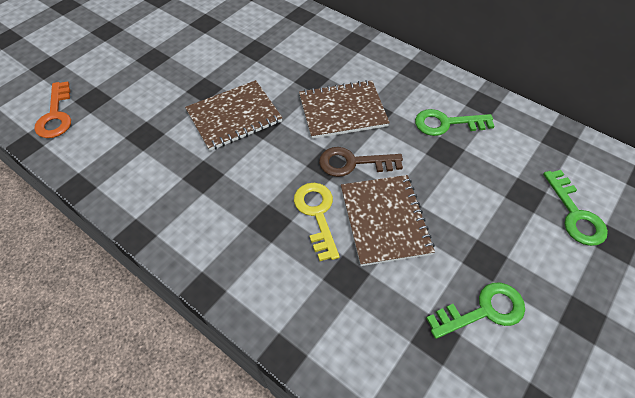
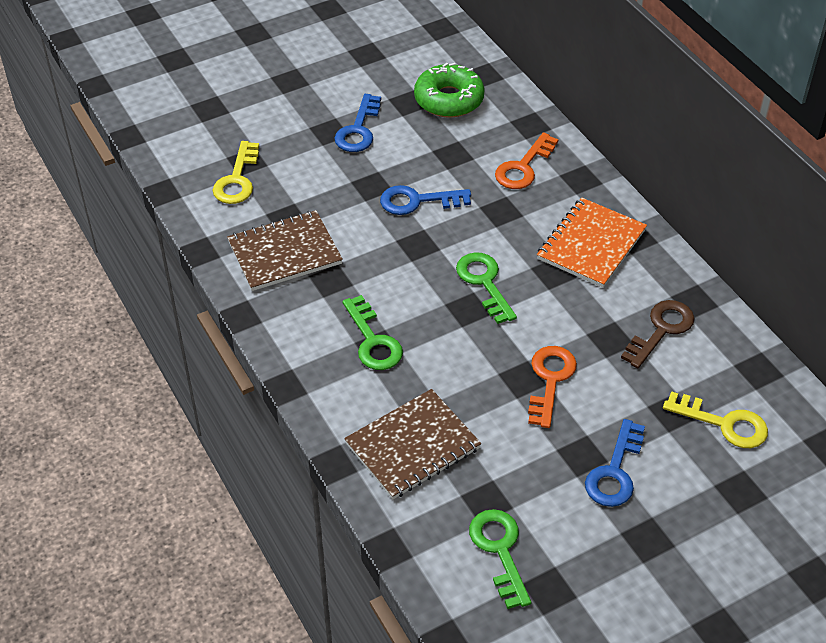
blue key: 0 -> 3
brown notebook: 3 -> 2
green donut: 0 -> 1
orange key: 1 -> 2
orange notebook: 0 -> 1
yellow key: 1 -> 2

